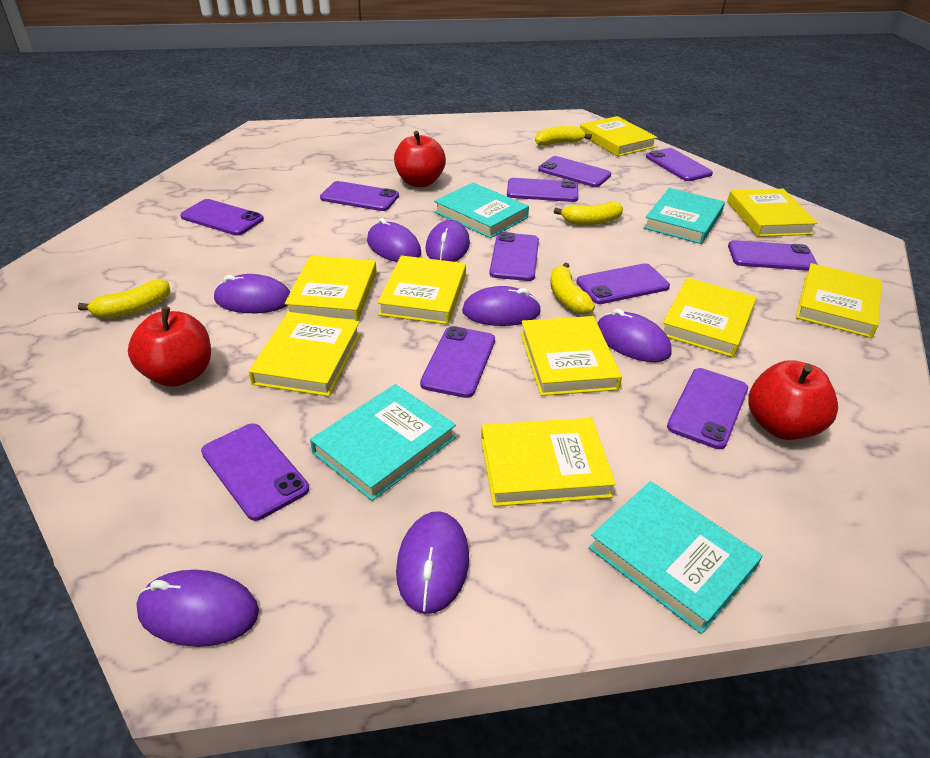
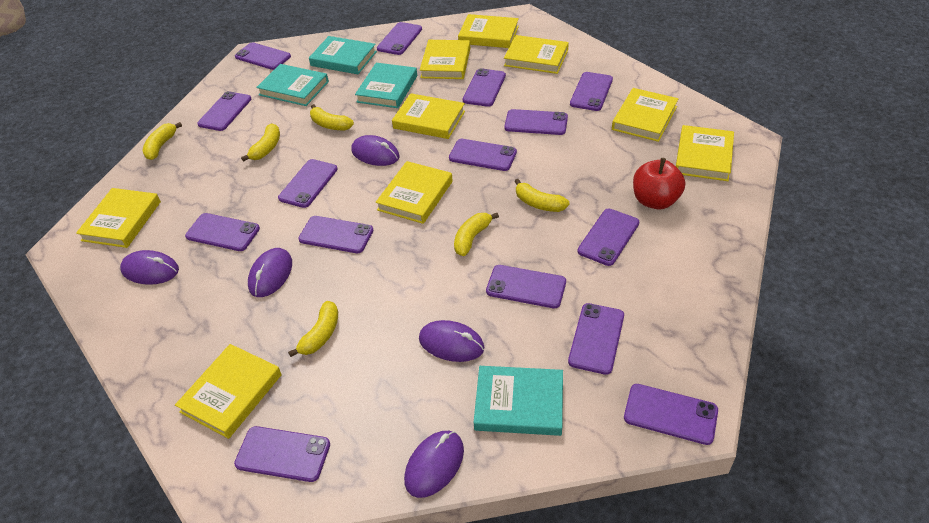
purple mouse: 7 -> 5
purple phone: 11 -> 15
red apple: 3 -> 1
yellow banana: 4 -> 6

